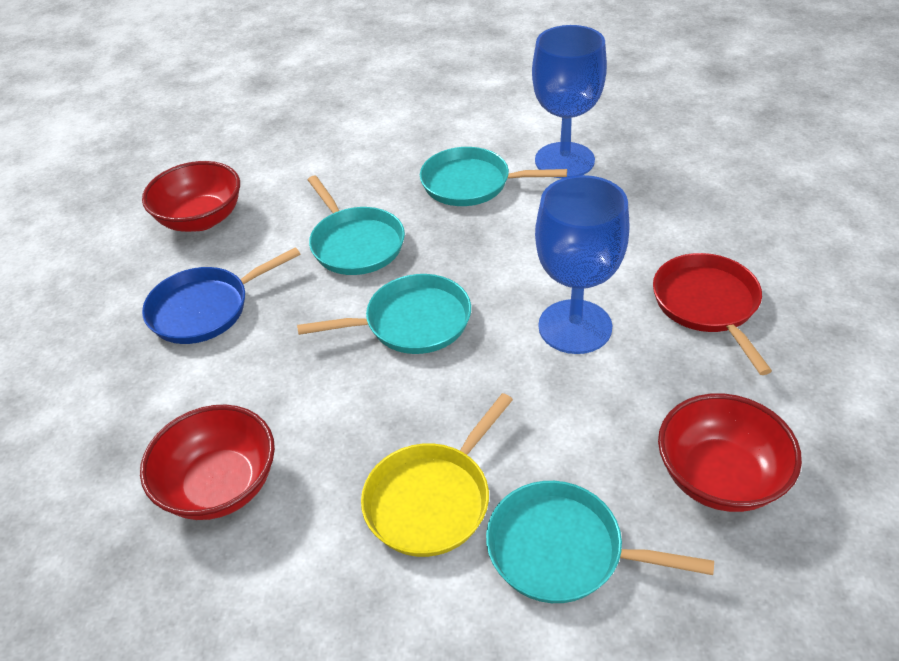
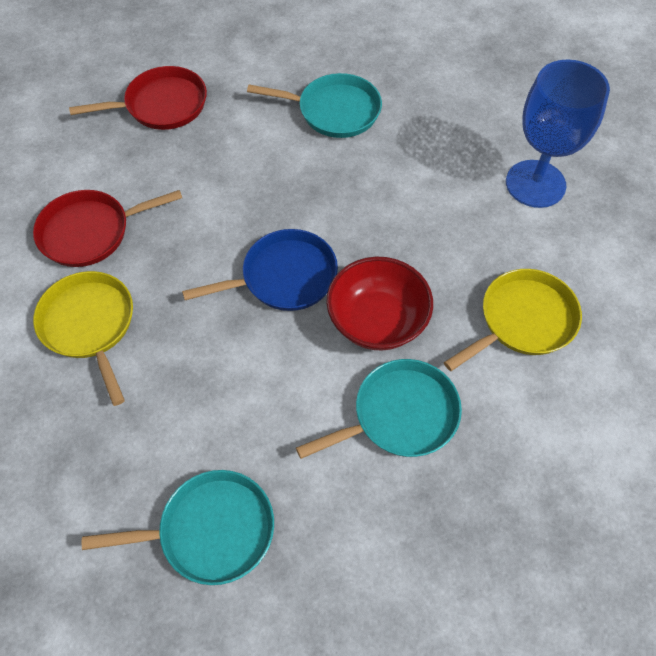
blue goblet: 2 -> 1
red bowl: 3 -> 1
red pan: 1 -> 2
turquoise pan: 4 -> 3
yellow pan: 1 -> 2

